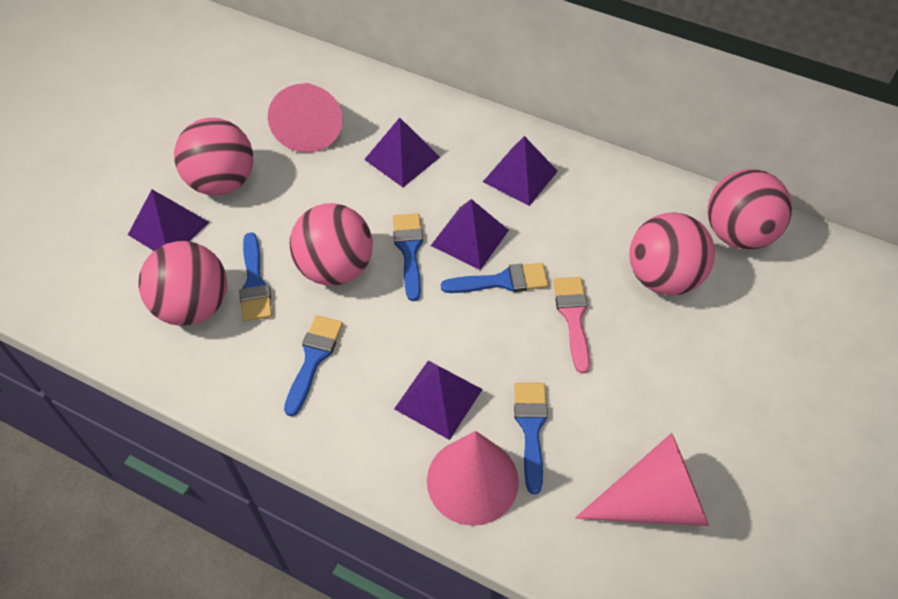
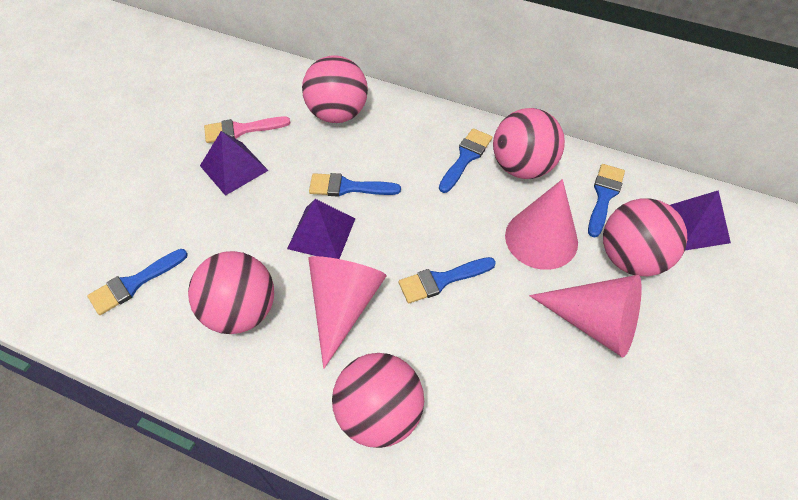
purple pyramid: 5 -> 3

